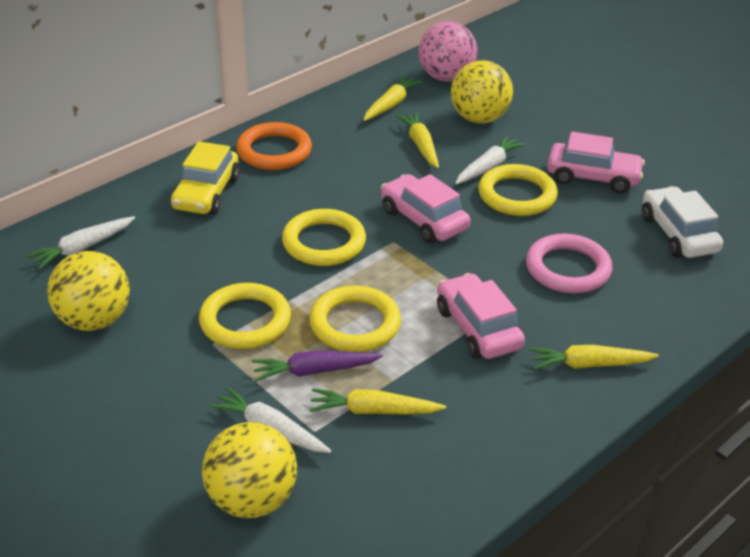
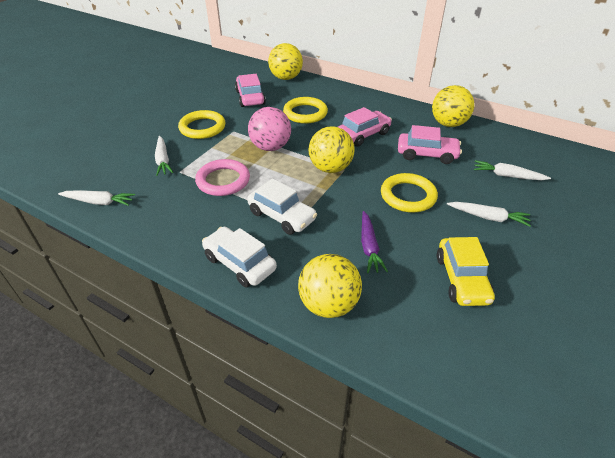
orange ring: 1 -> 0
white car: 1 -> 2
white carrot: 3 -> 4
yellow ball: 3 -> 4
yellow carrot: 4 -> 0
yellow ring: 4 -> 3

